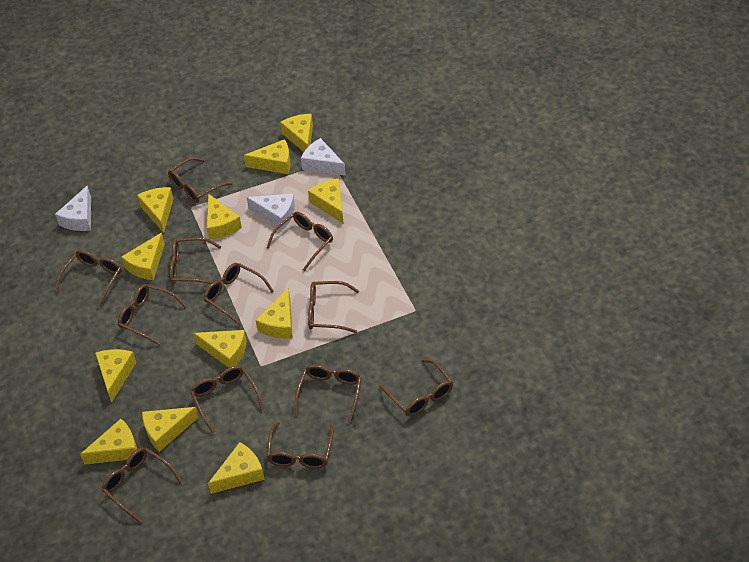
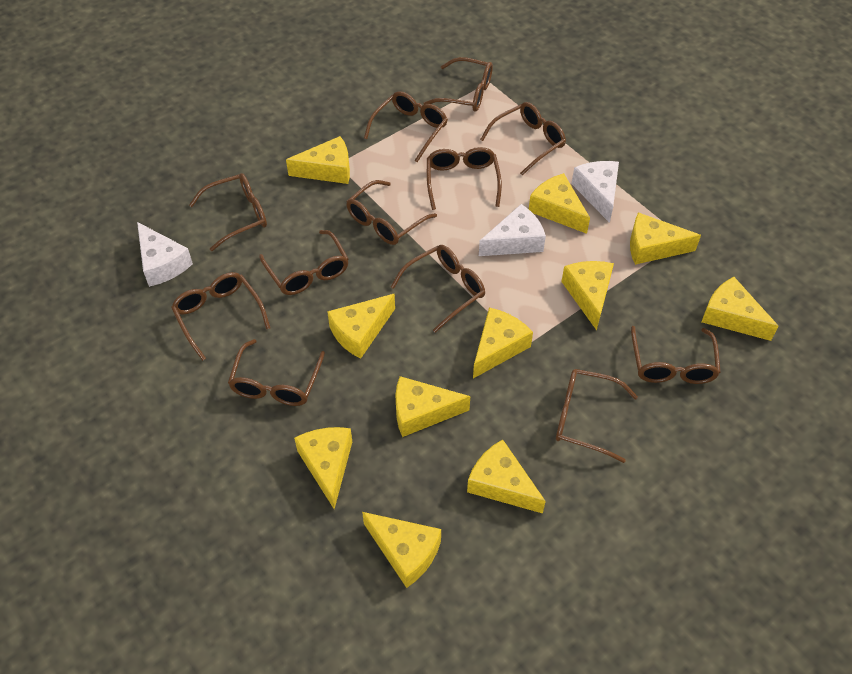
yellow cheese: 12 -> 11

